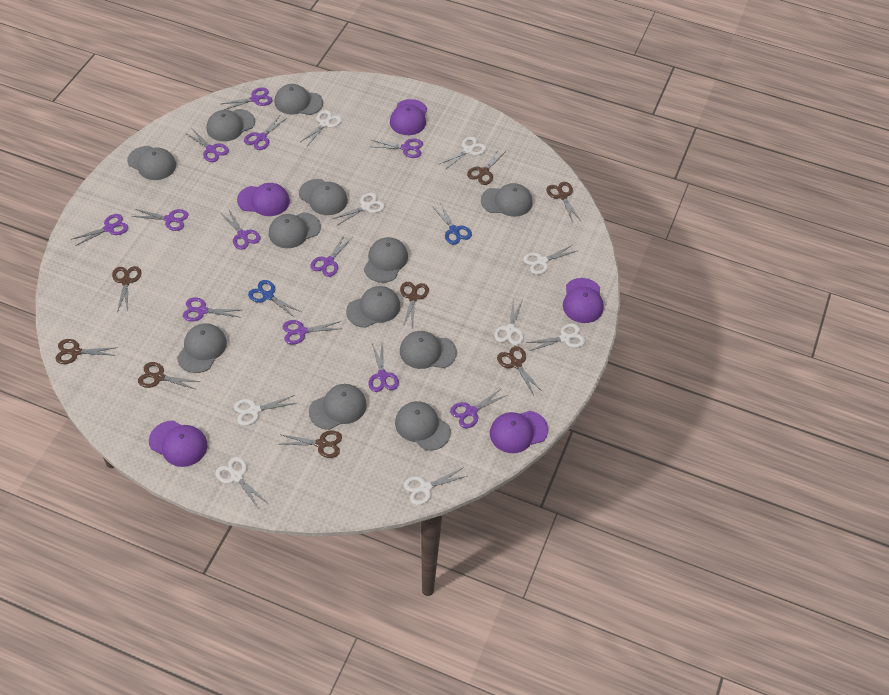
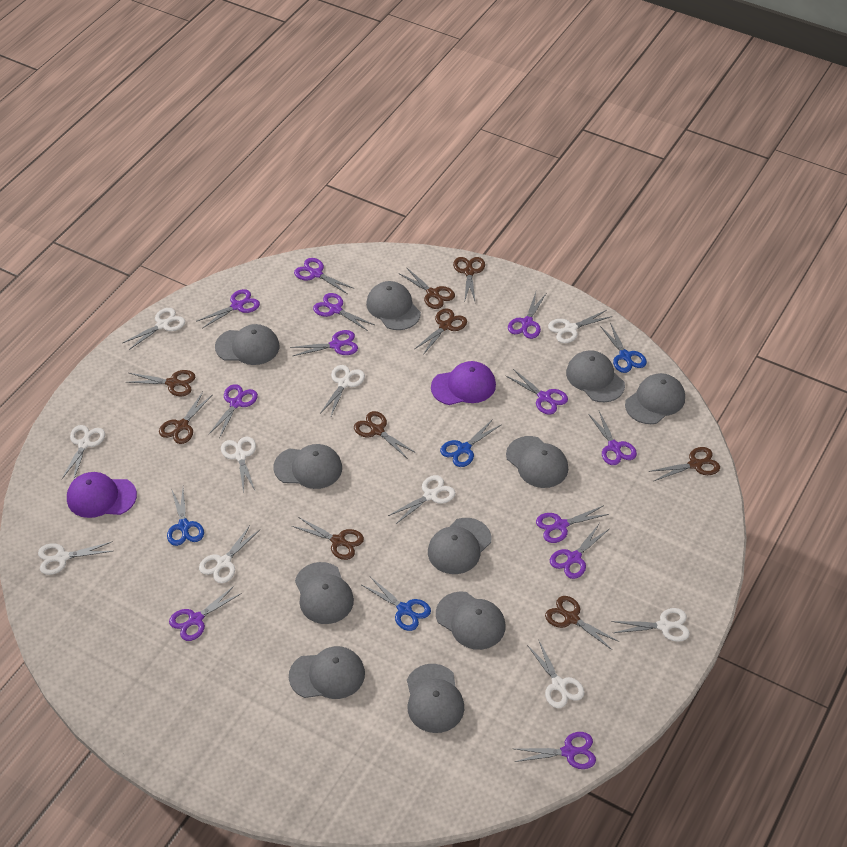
blue scissors: 2 -> 4
brown scissors: 8 -> 9
grey cap: 12 -> 11
purple cap: 5 -> 2
white scissors: 9 -> 10

